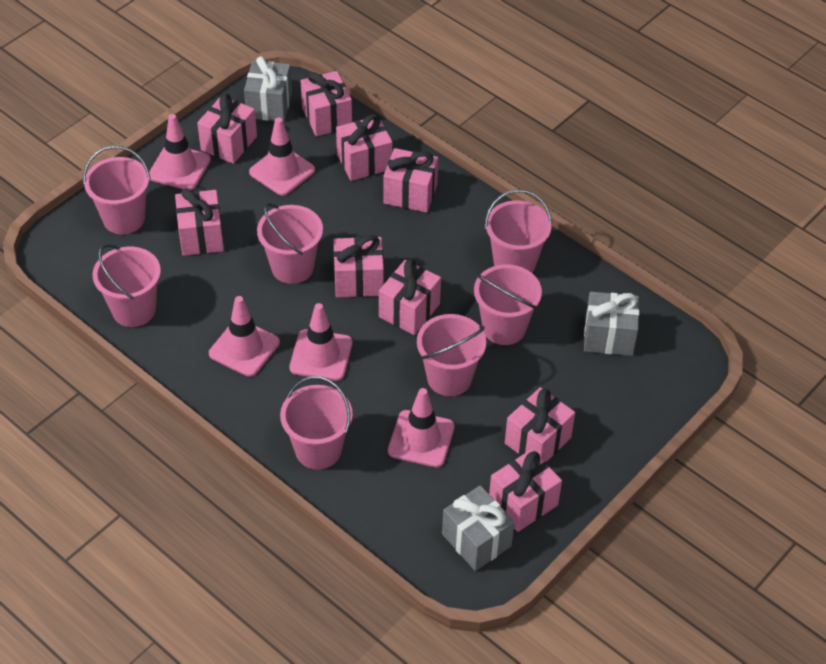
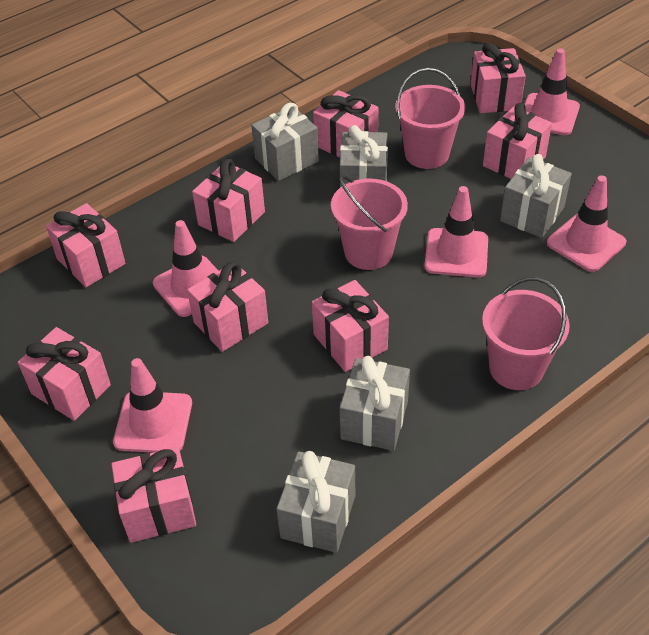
grey gift: 3 -> 5
pink bucket: 7 -> 3

